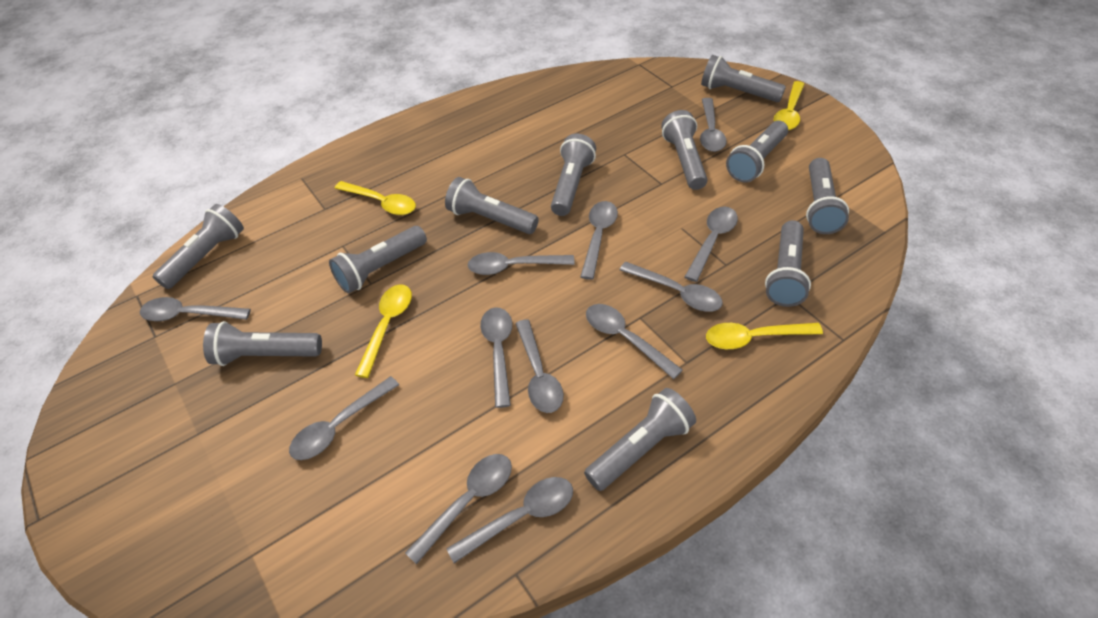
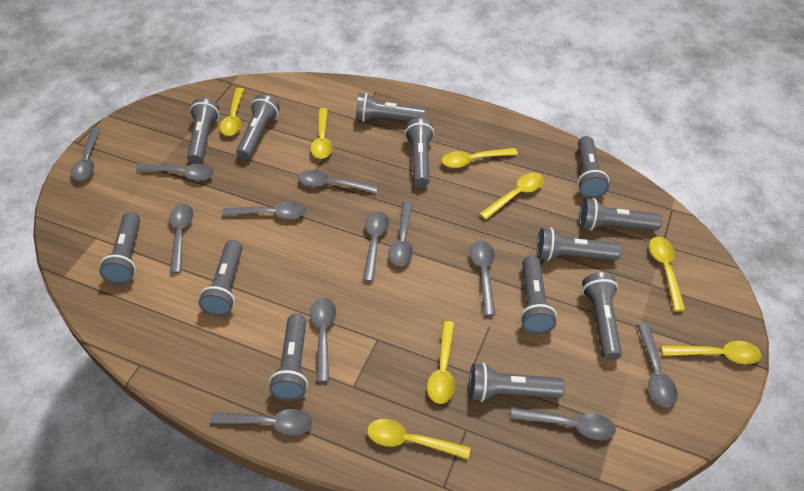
grey flashlight: 11 -> 13
yellow spoon: 4 -> 8

